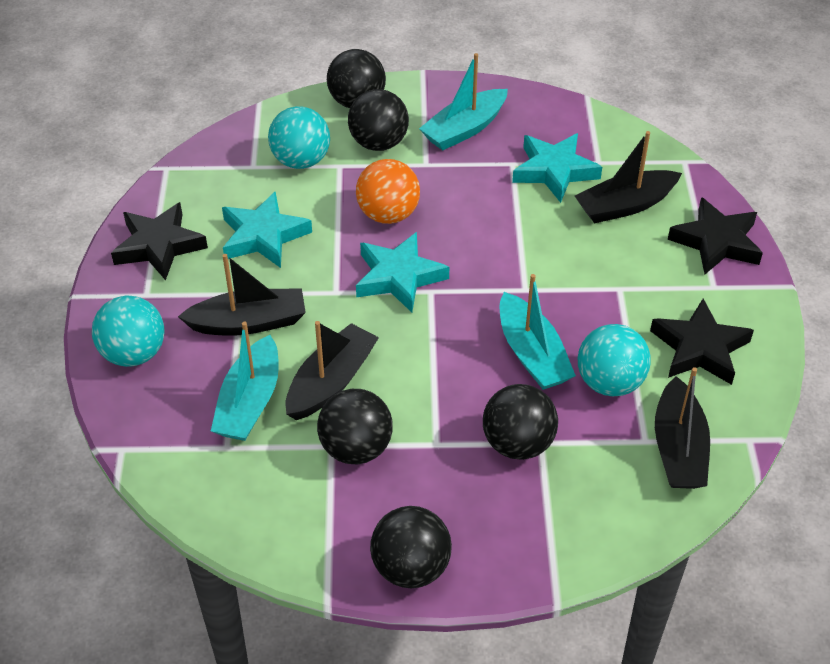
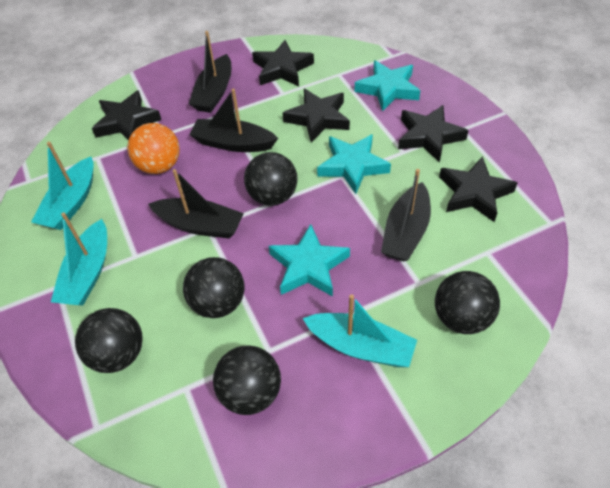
black star: 3 -> 5
turquoise ball: 3 -> 0

